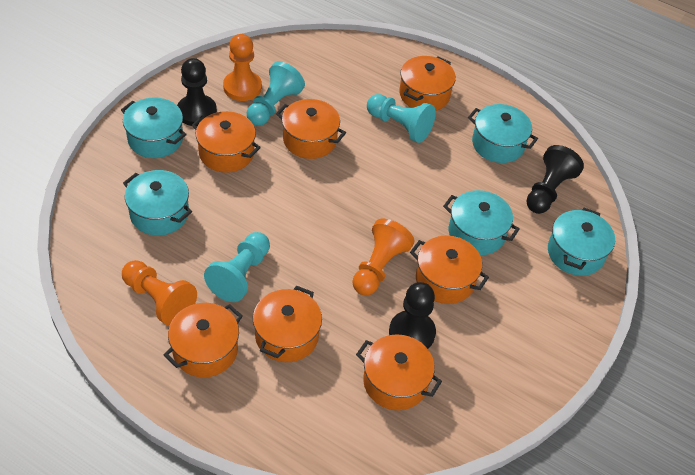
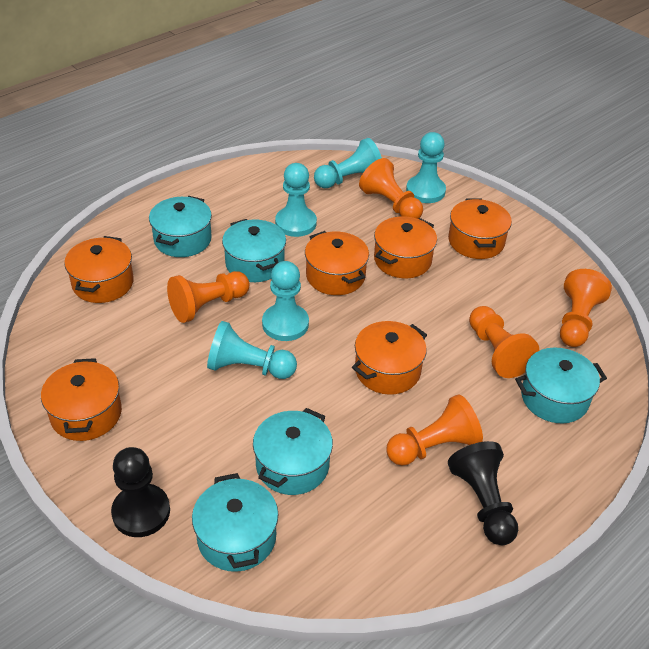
black pawn: 3 -> 2
orange pawn: 3 -> 5
orange pot: 7 -> 6
turquoise pawn: 3 -> 5

